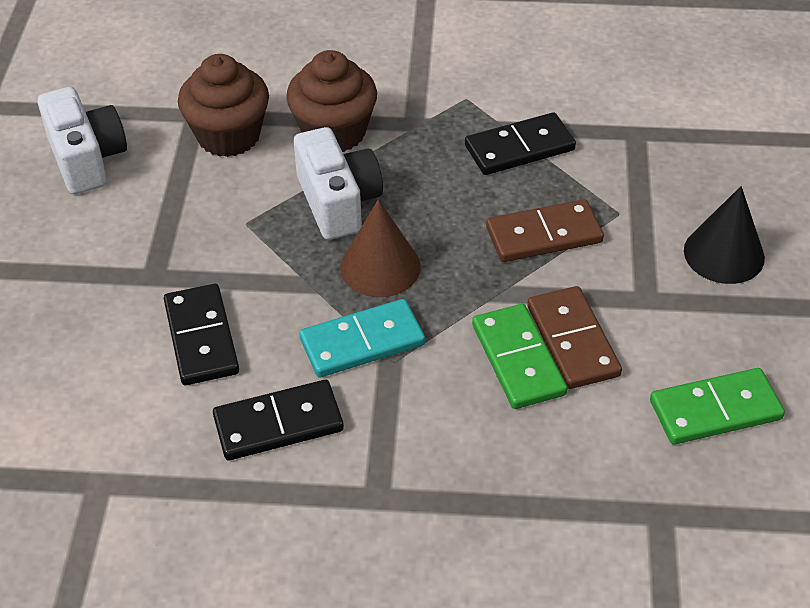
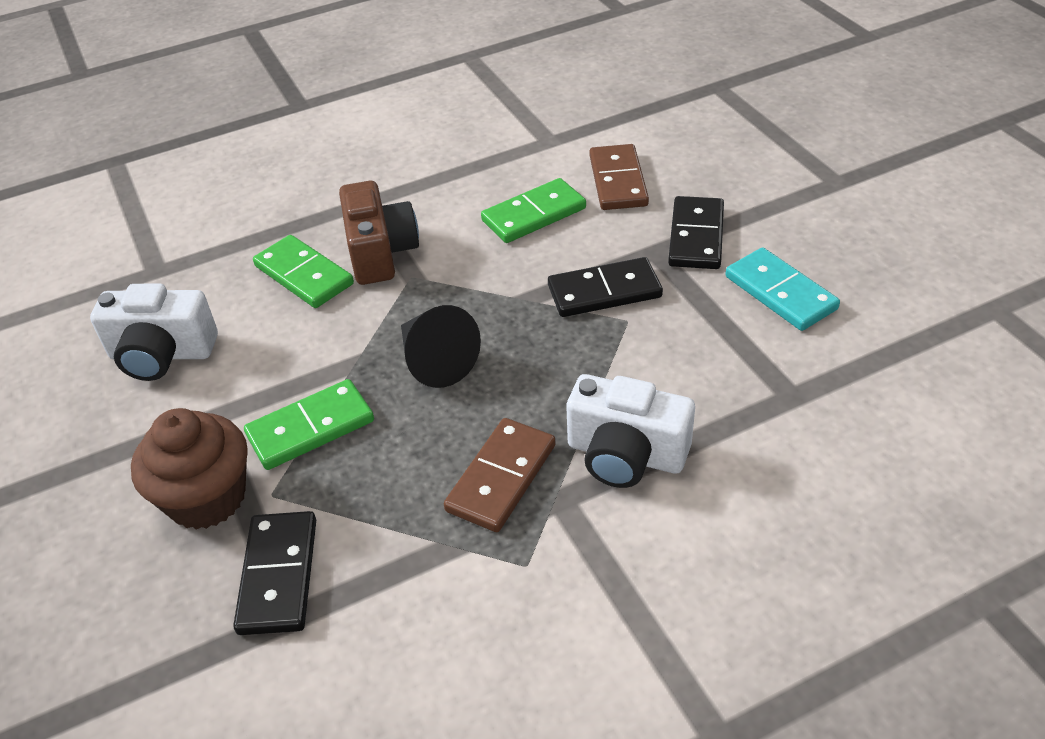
brown camera: 0 -> 1
brown cone: 1 -> 0
brown cupcake: 2 -> 1
green domino: 2 -> 3

